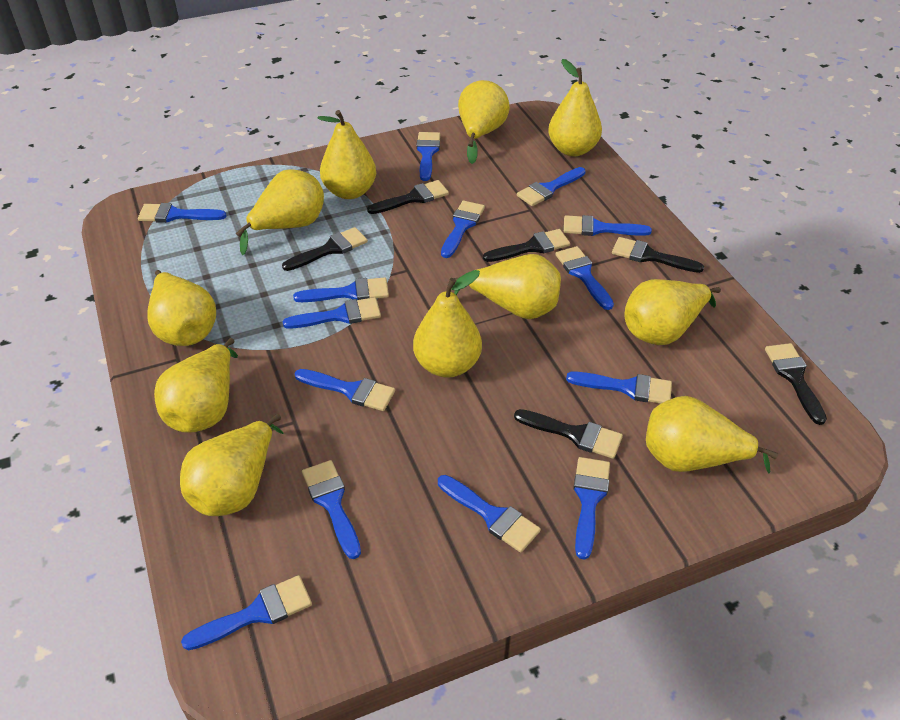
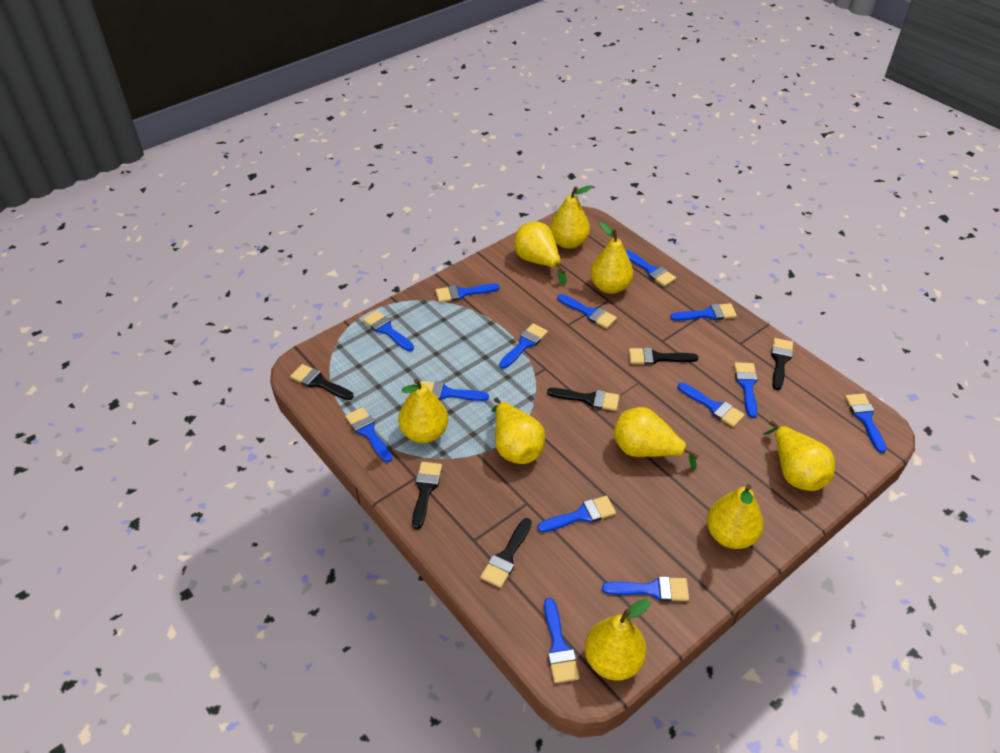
yellow pear: 11 -> 9

